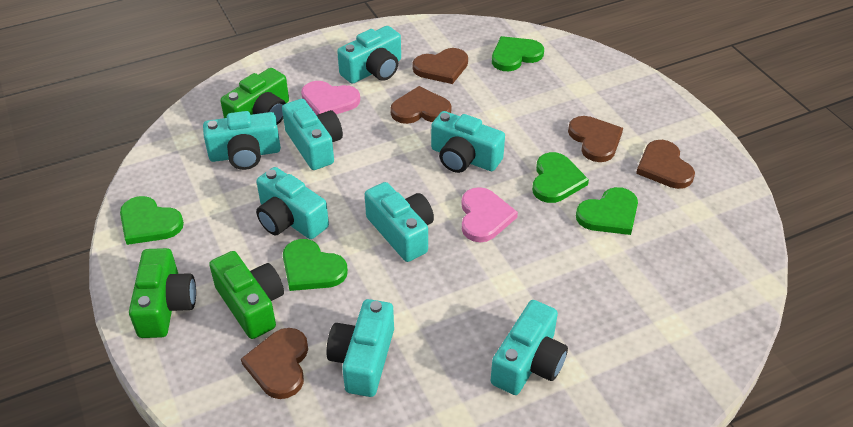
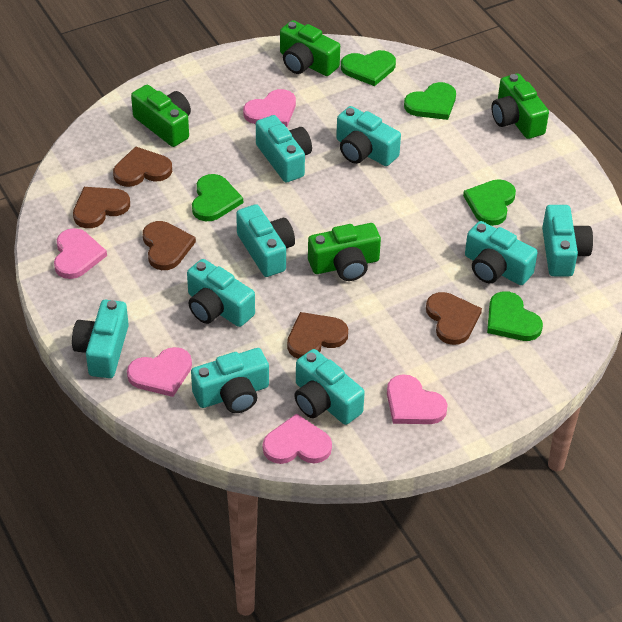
green camera: 3 -> 4
pink heart: 2 -> 5
turquoise camera: 8 -> 9

